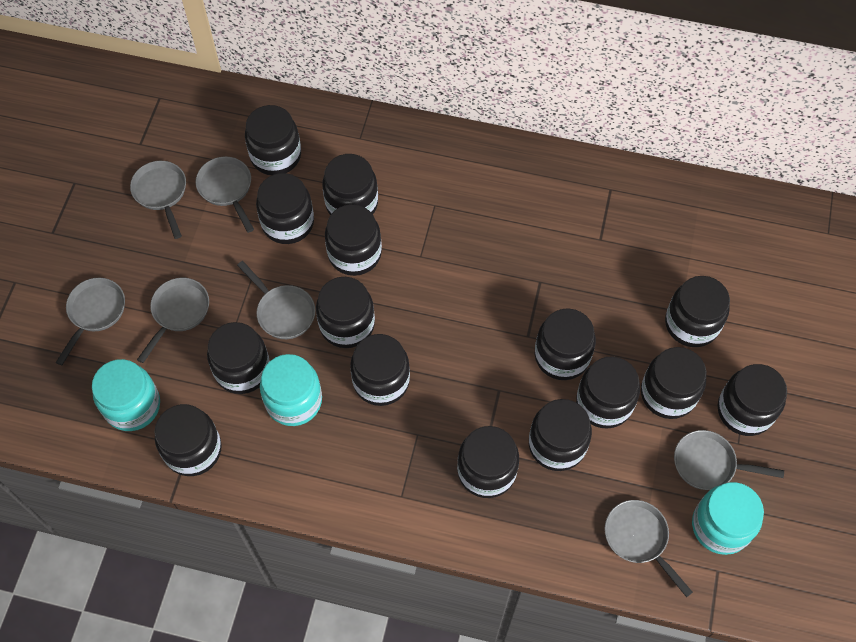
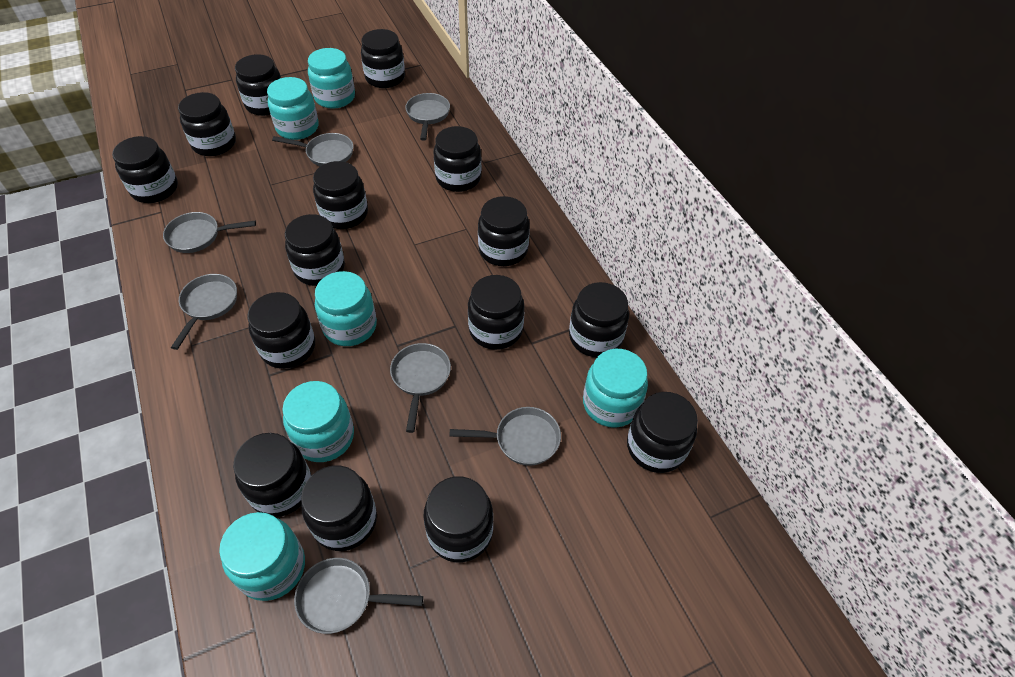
turquoise jar: 3 -> 6

